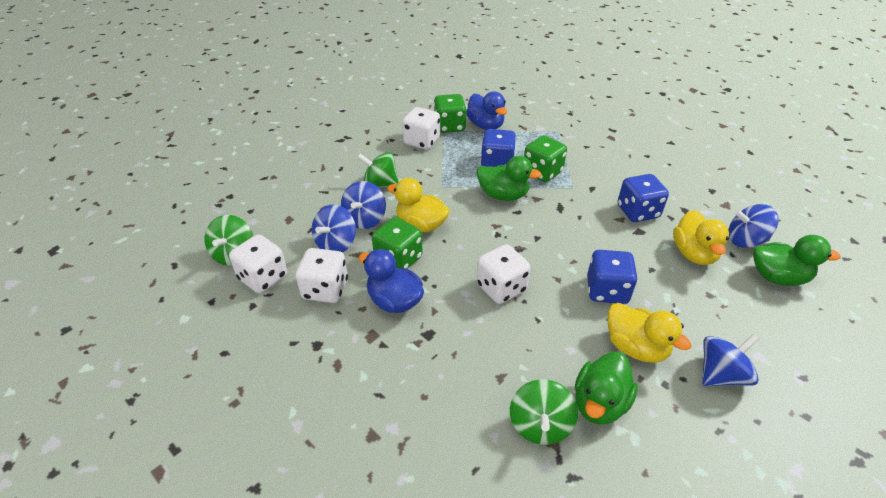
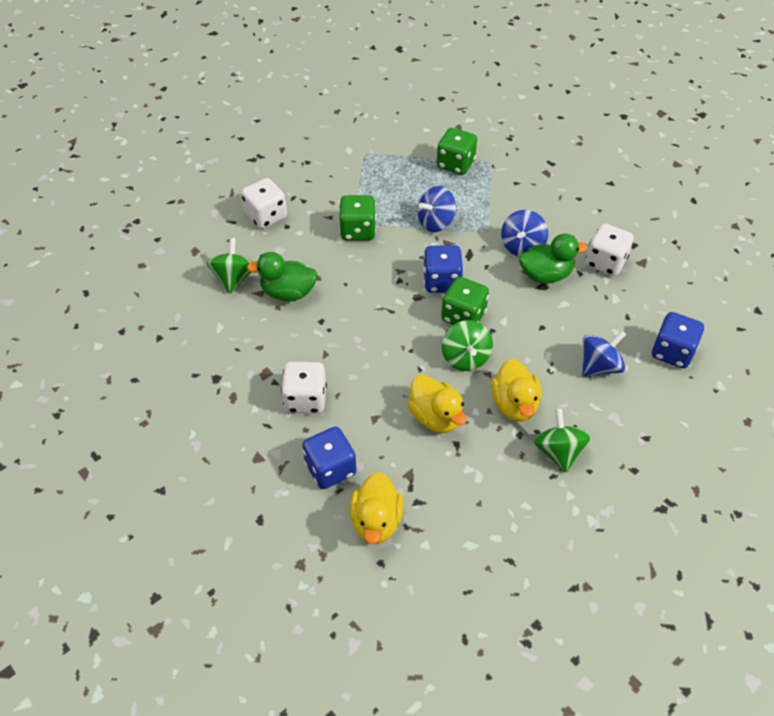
blue duck: 2 -> 0
blue spinning top: 4 -> 3
green duck: 3 -> 2
white dice: 4 -> 3

